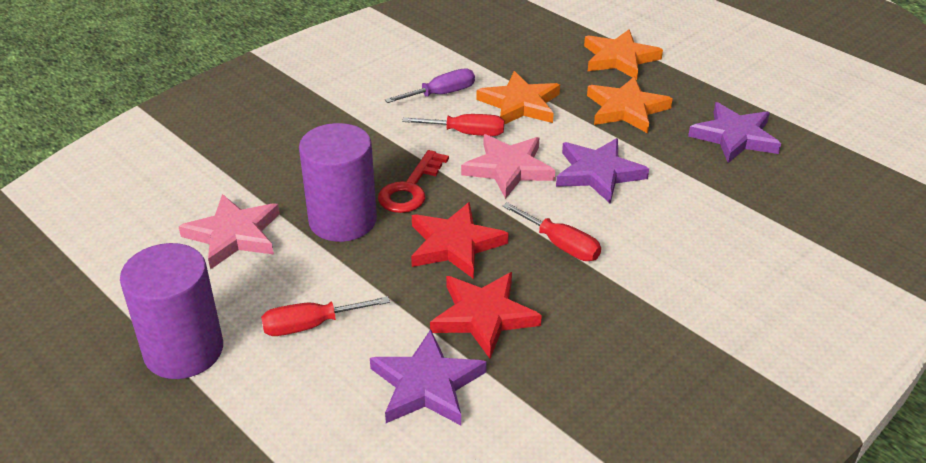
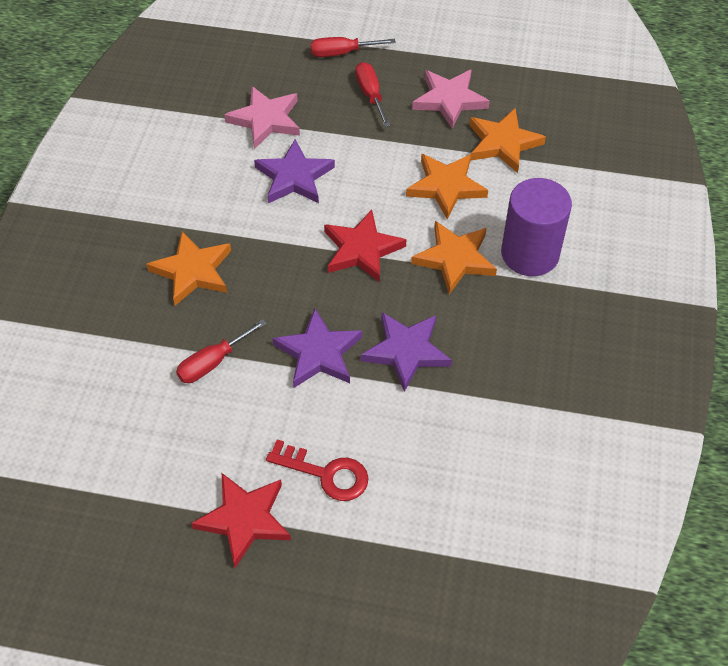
orange star: 3 -> 4
purple cylinder: 2 -> 1
purple screwdriver: 1 -> 0

